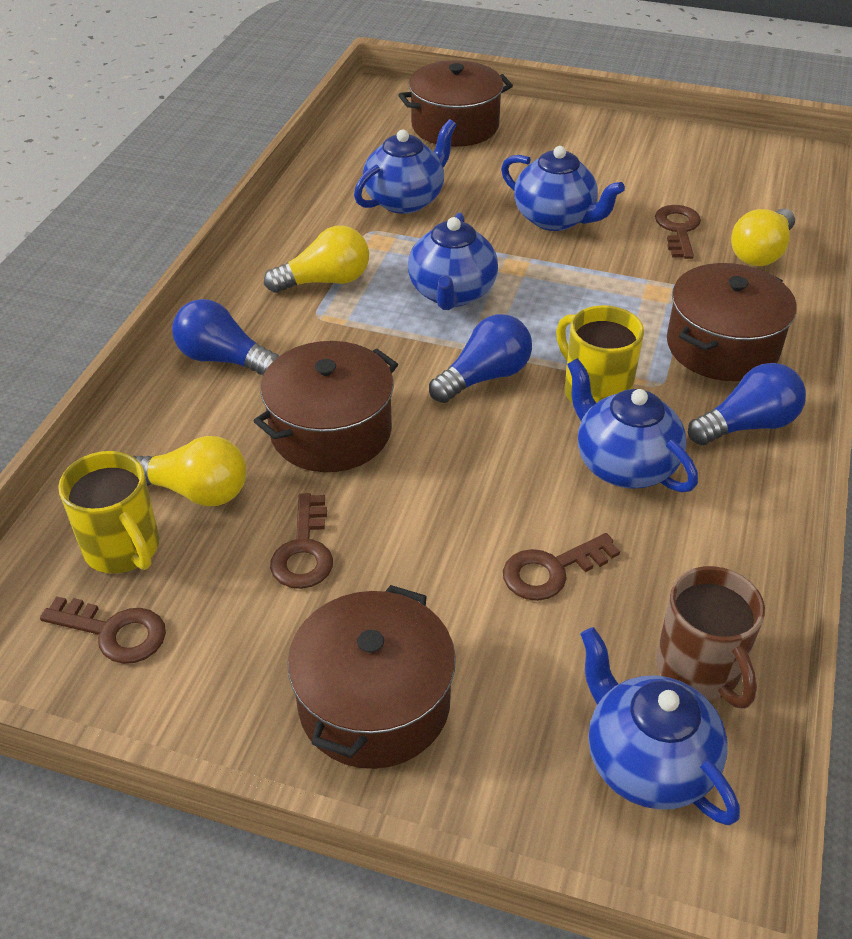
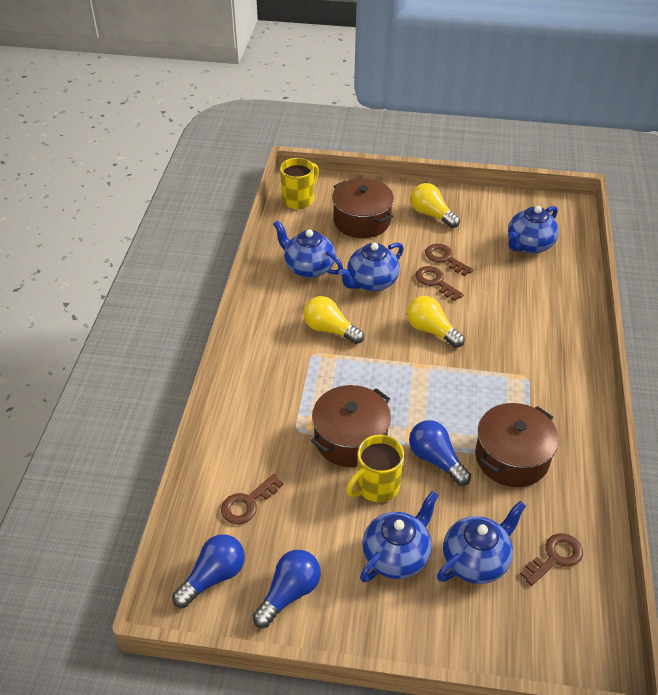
brown mug: 1 -> 0
brown pot: 4 -> 3

